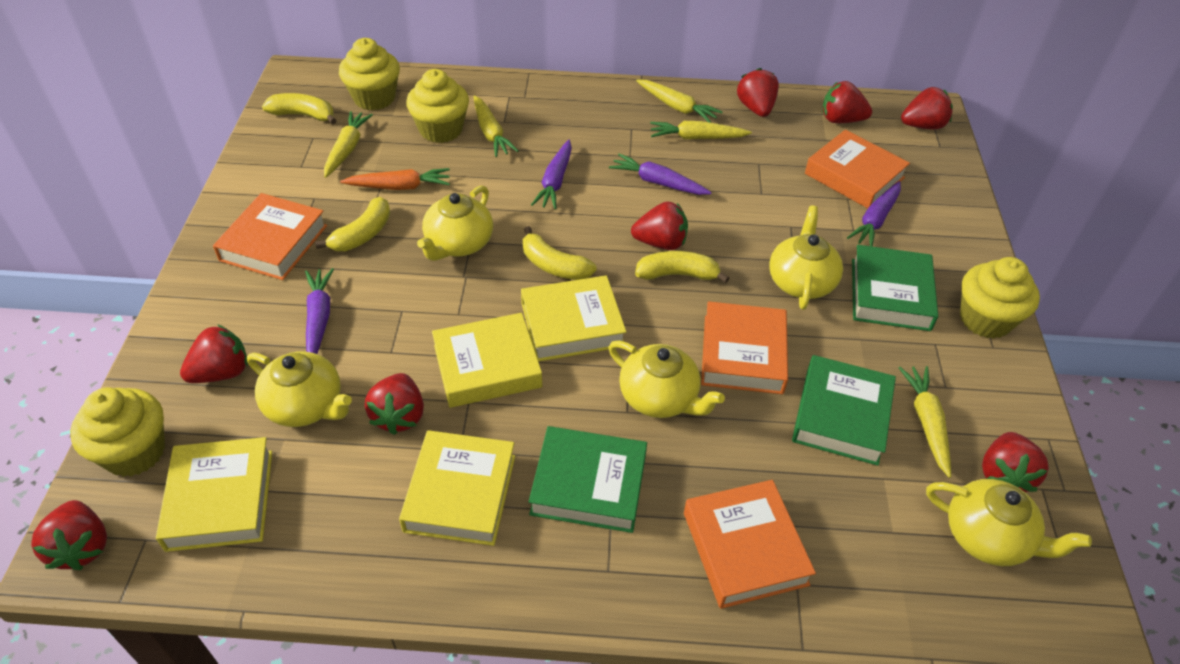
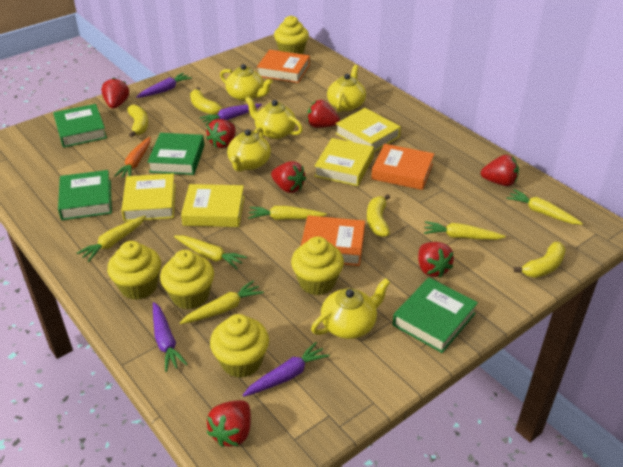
green book: 3 -> 4
orange book: 4 -> 3
red strawberry: 8 -> 7
yellow carrot: 5 -> 6
yellow cupcake: 4 -> 5

